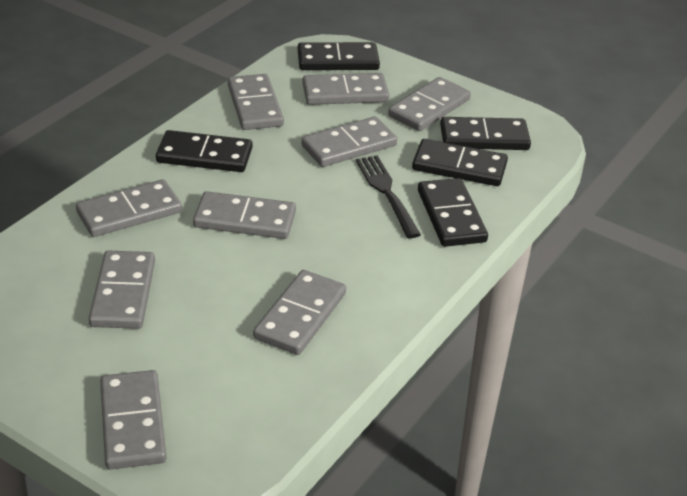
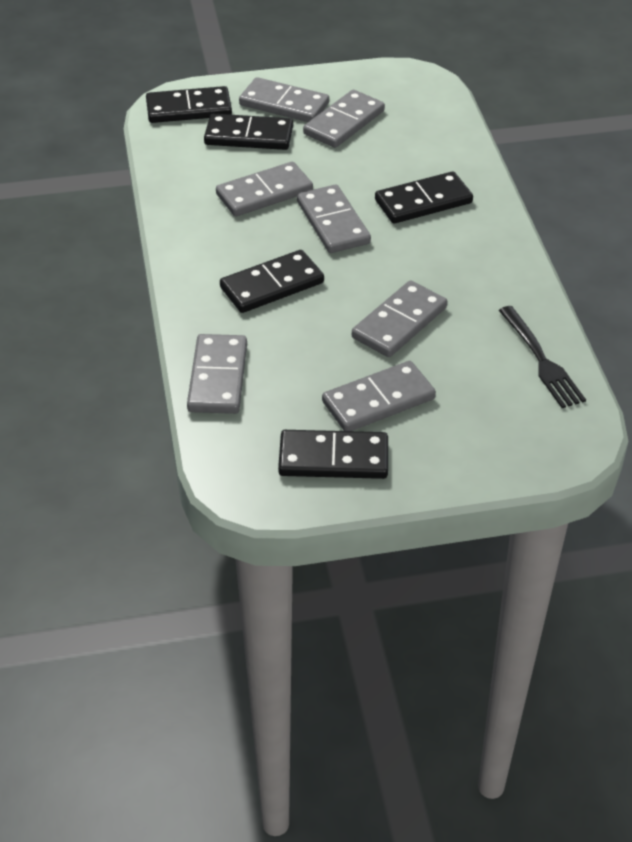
grey domino: 9 -> 7

